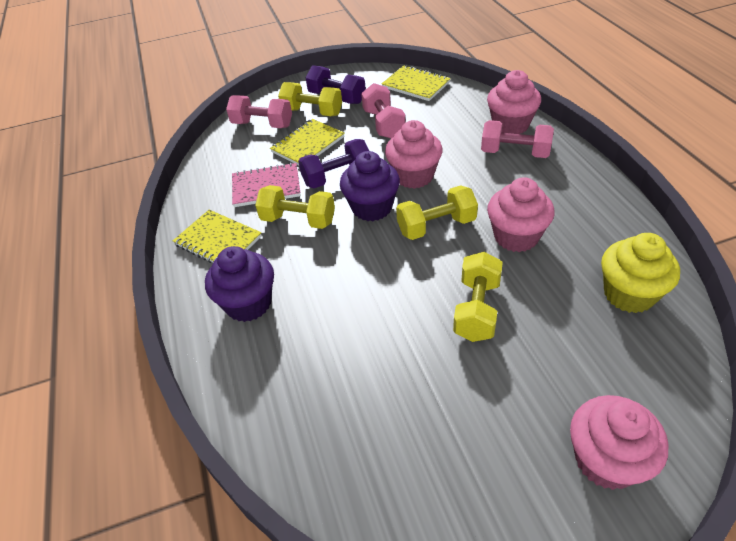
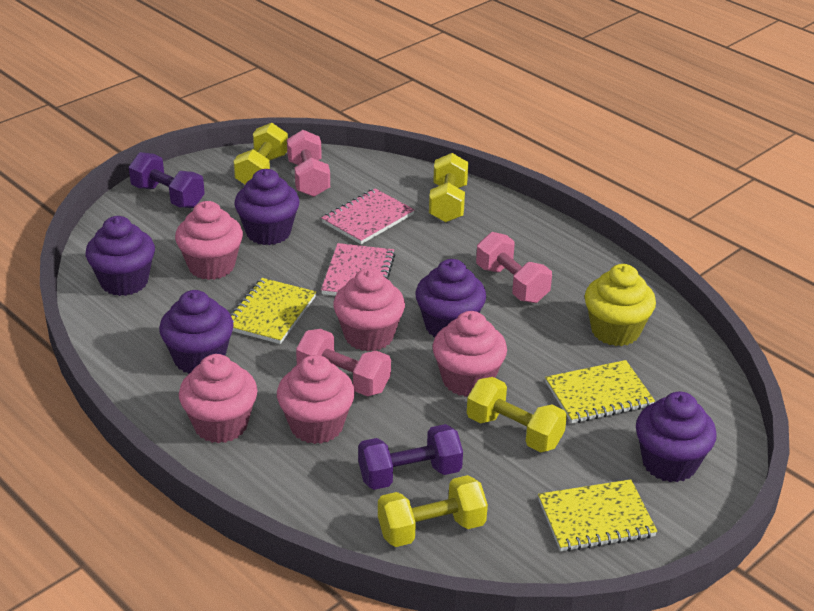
pink cupcake: 4 -> 5
pink notebook: 1 -> 2
purple cupcake: 2 -> 5

